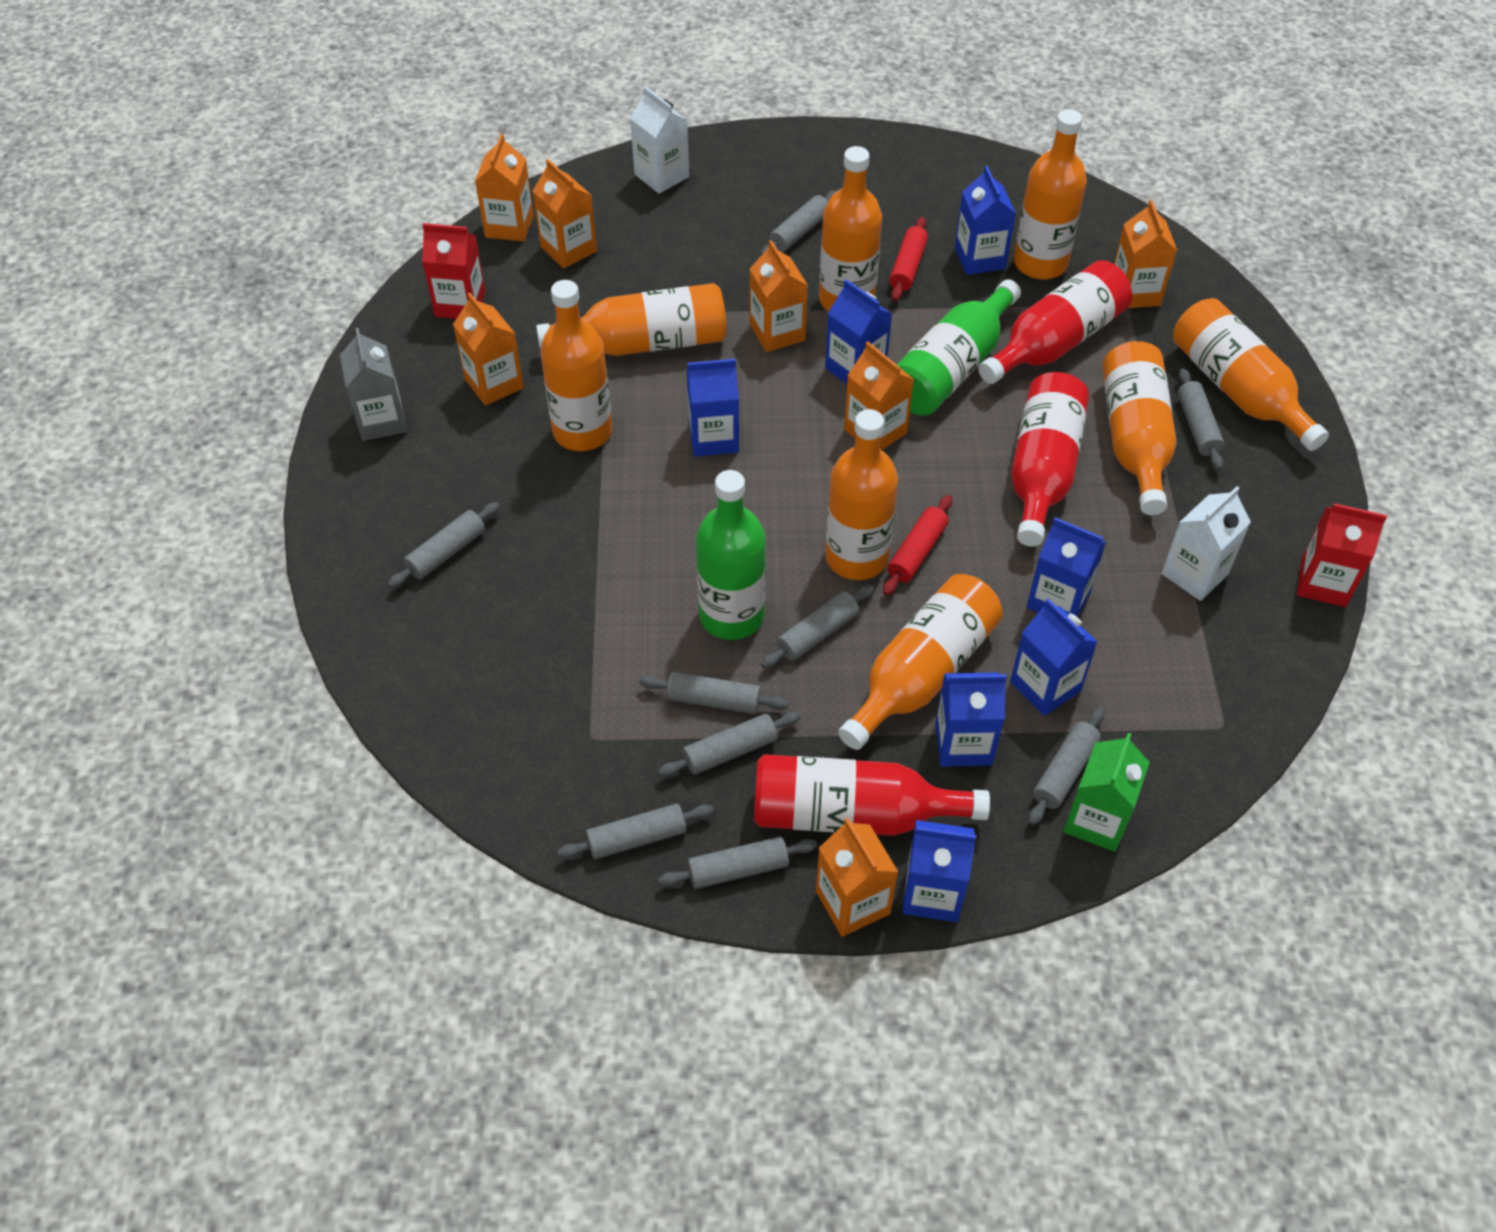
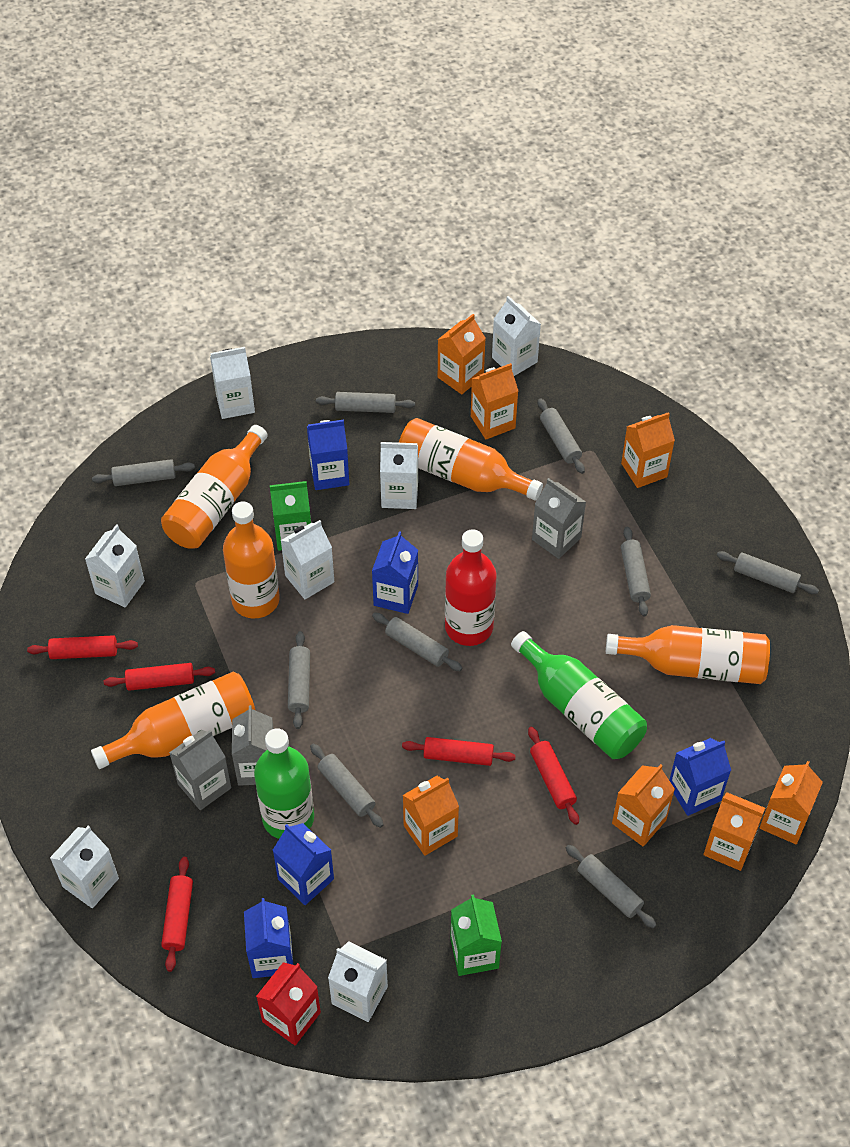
blue carton: 7 -> 5
green carton: 1 -> 2
grey carton: 1 -> 3
orange bottle: 8 -> 5
red bottle: 3 -> 1
red carton: 2 -> 1
red rolling pin: 2 -> 5
white carton: 2 -> 7

